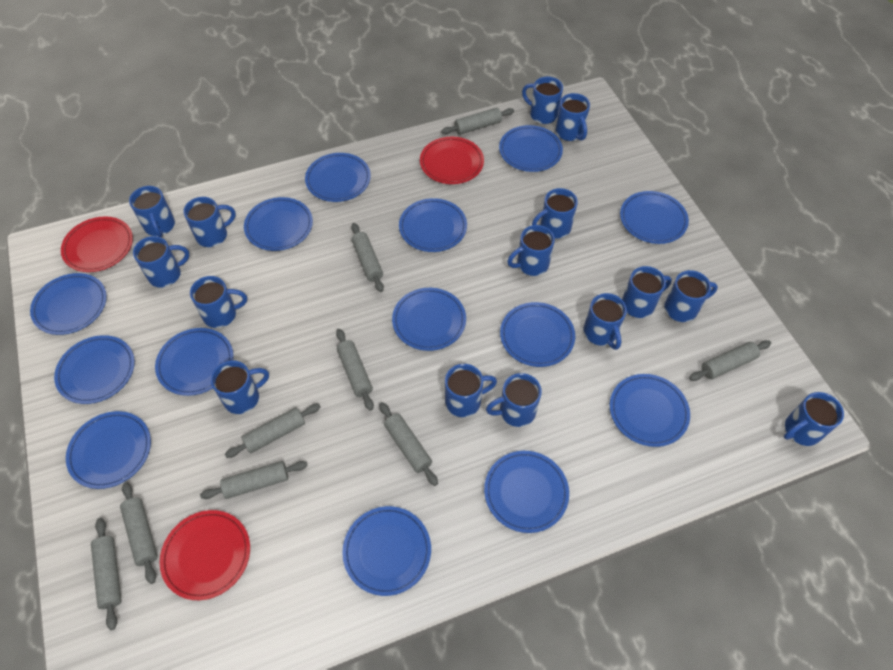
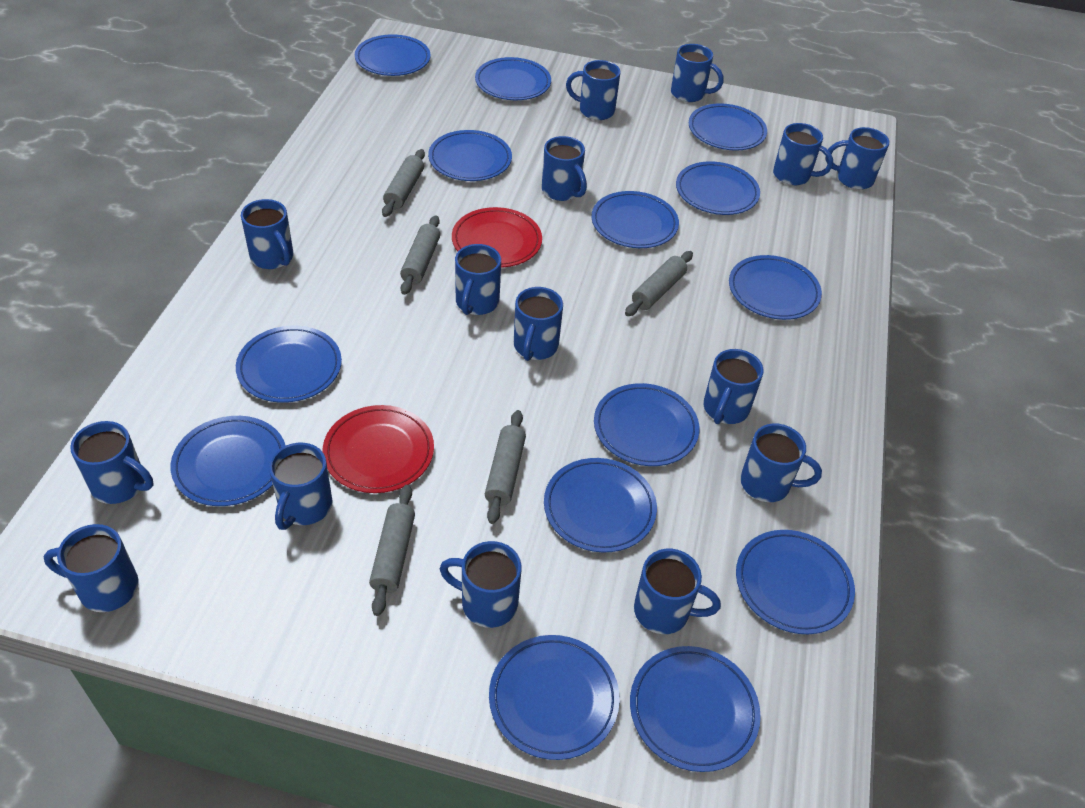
grey rolling pin: 9 -> 5
red plate: 3 -> 2

